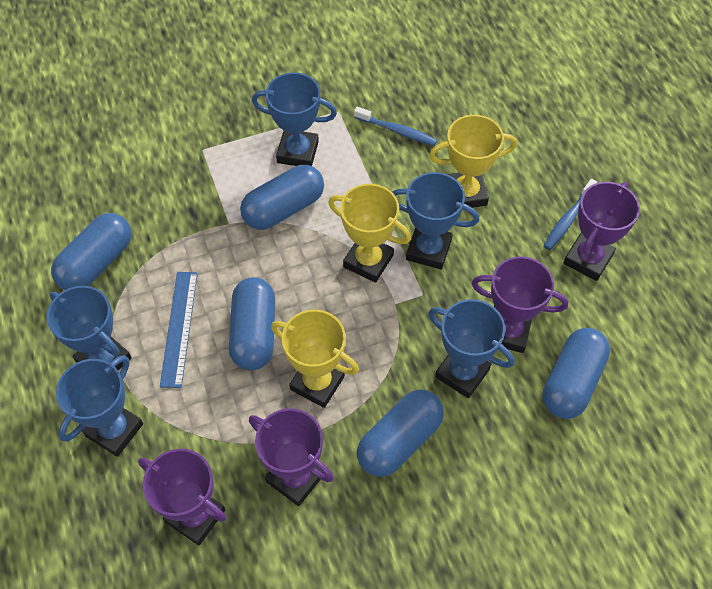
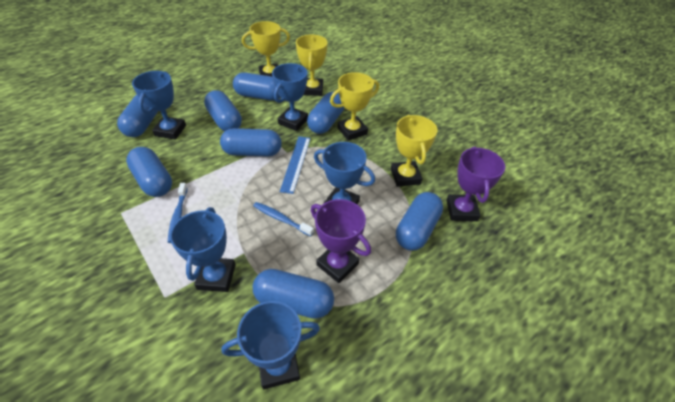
blue capsule: 5 -> 8
purple trophy: 4 -> 2
yellow trophy: 3 -> 4

